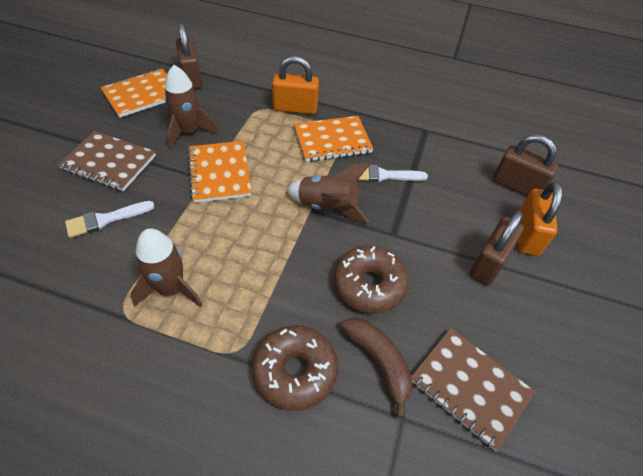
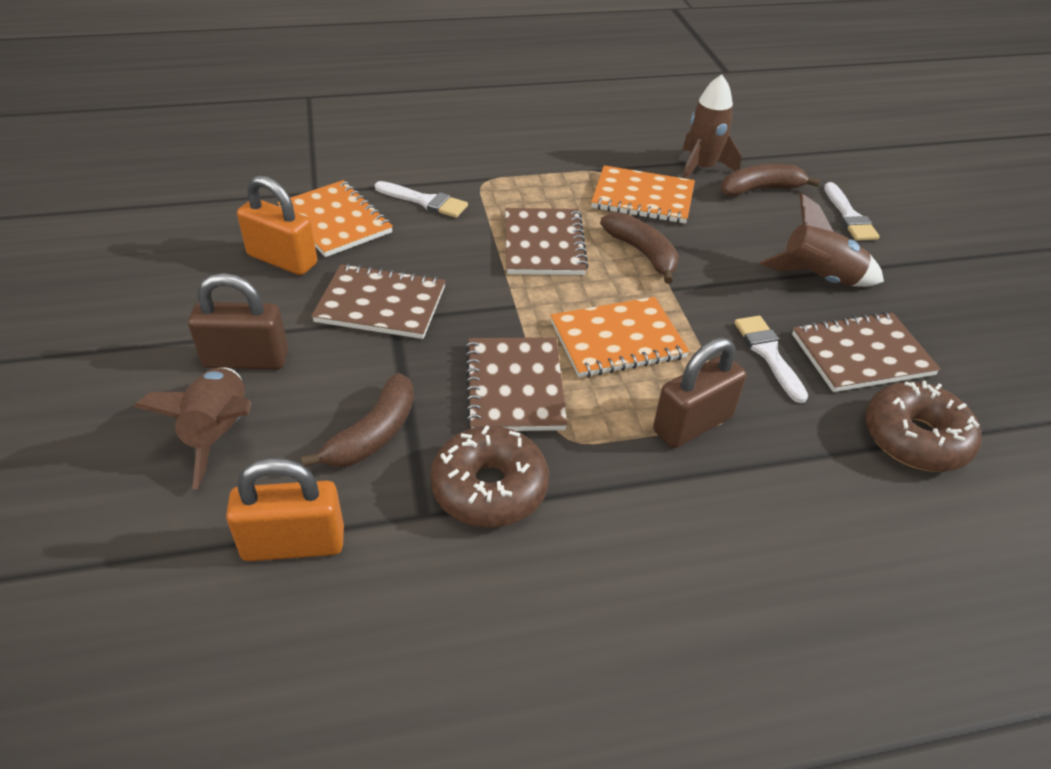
brown banana: 1 -> 3
brown notebook: 2 -> 4
brown padlock: 3 -> 2
white brush: 2 -> 3

